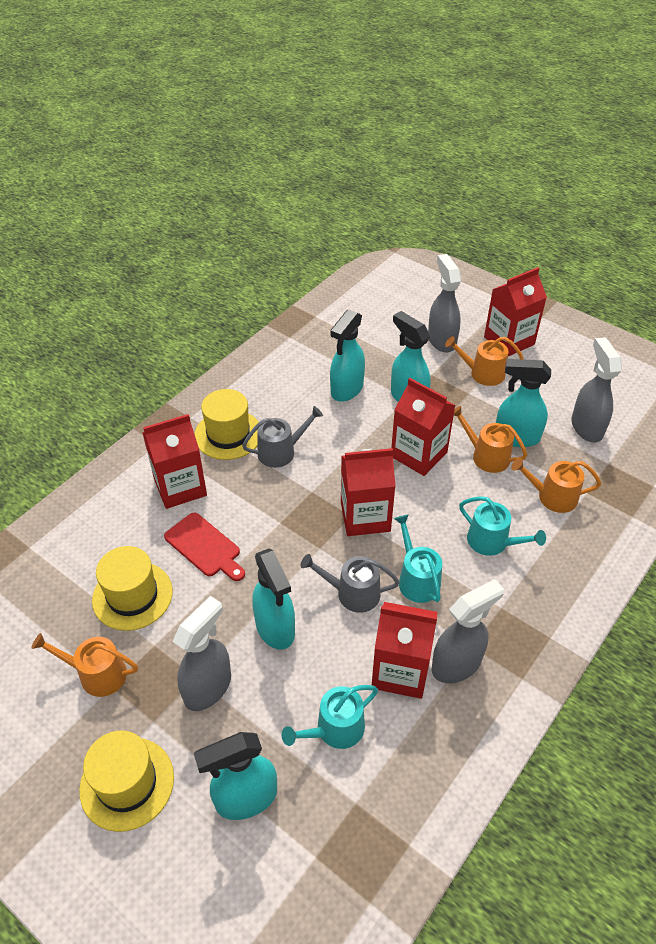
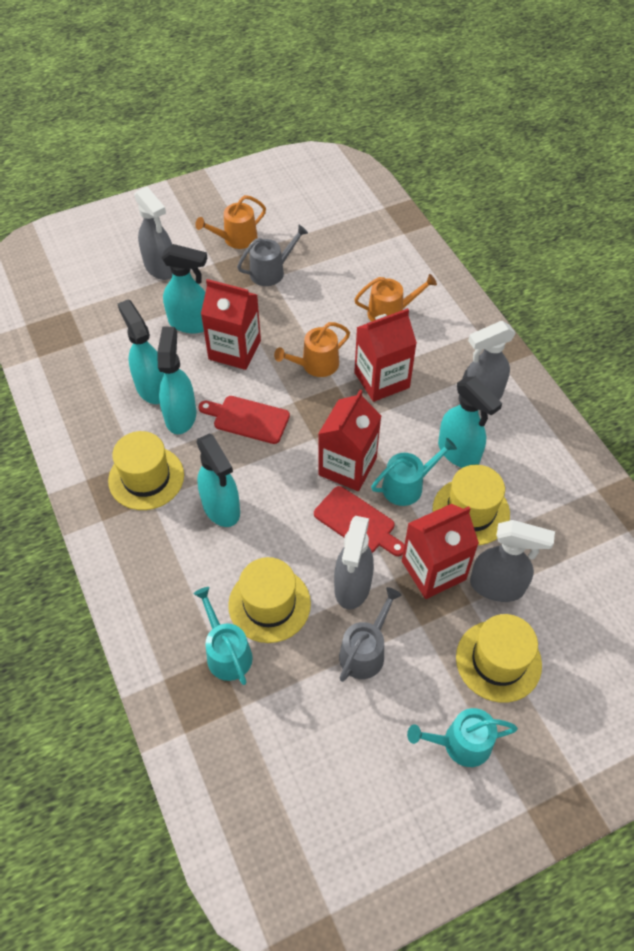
orange watering can: 4 -> 3
red carton: 5 -> 4
red cutting board: 1 -> 2
yellow hat: 3 -> 4

